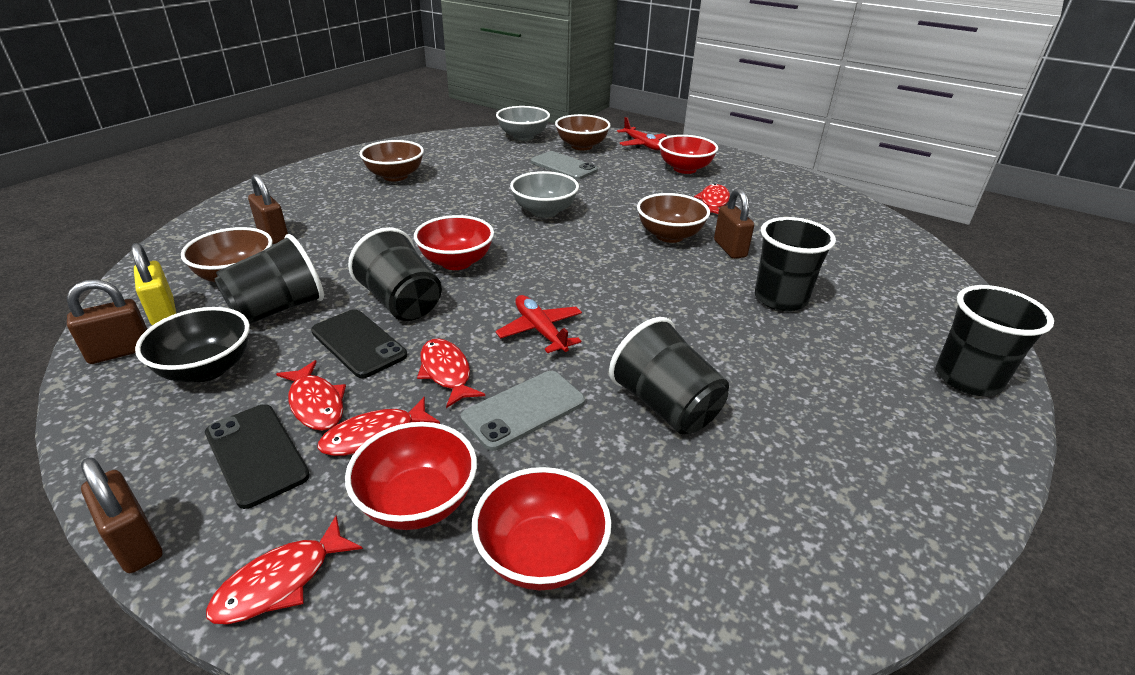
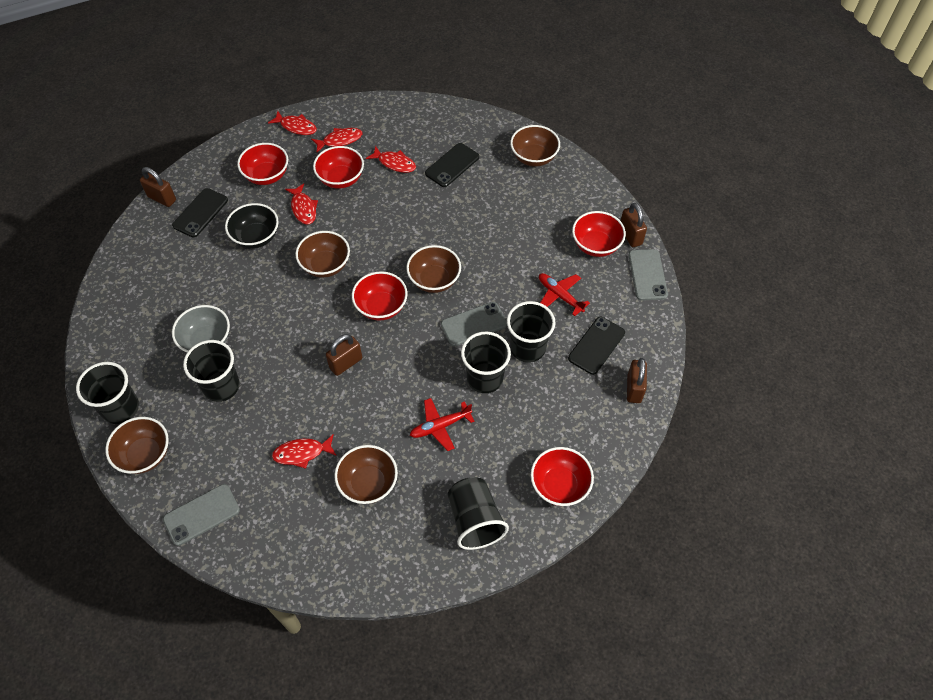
black phone: 2 -> 3
brown bowl: 4 -> 5
grey bowl: 2 -> 1
grey phone: 2 -> 3
red bowl: 4 -> 5
yellow padlock: 1 -> 0

